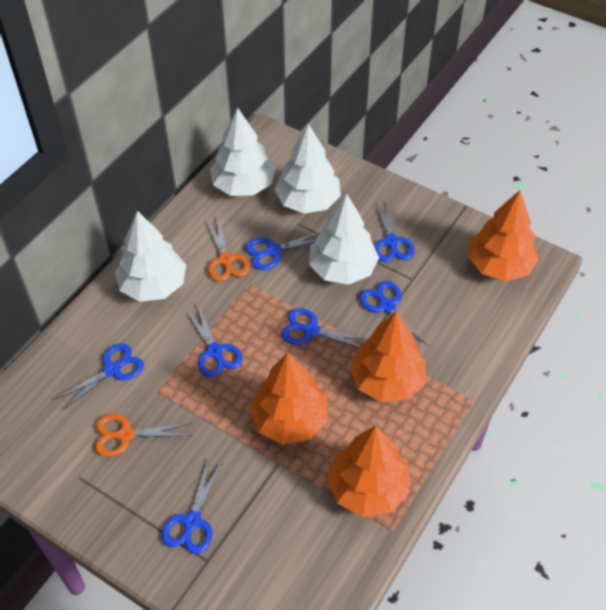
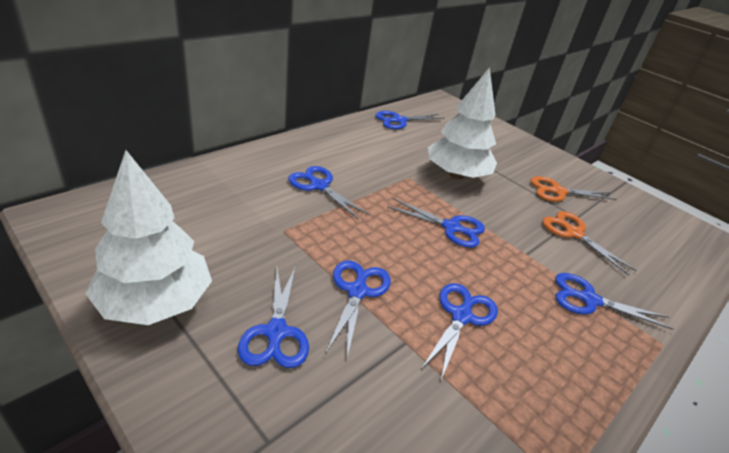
orange tree: 4 -> 0
white tree: 4 -> 2

